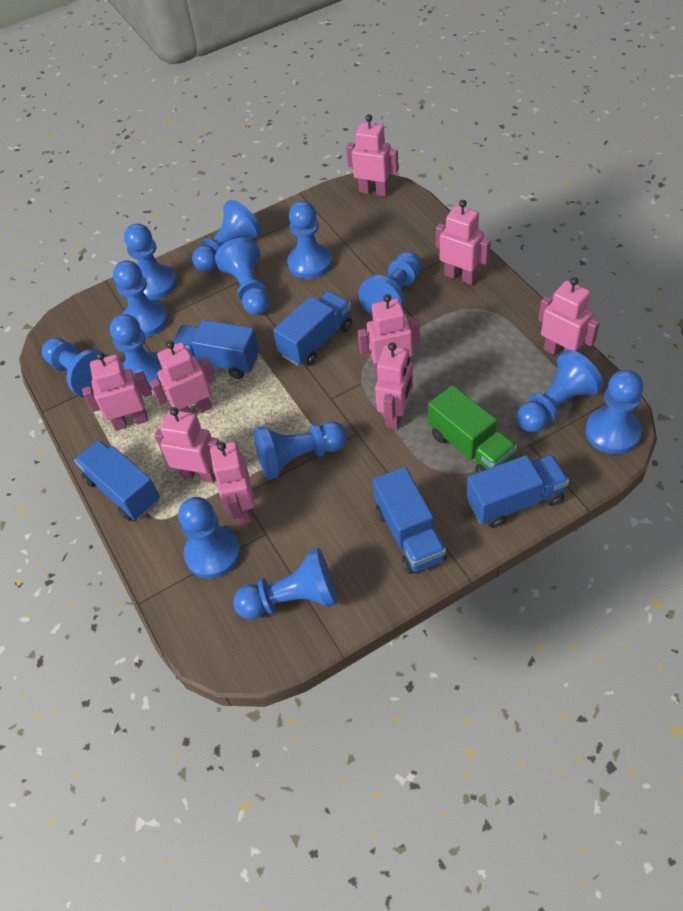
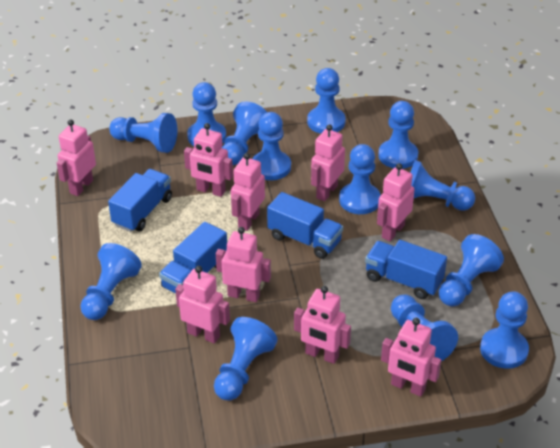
blue truck: 5 -> 4
green truck: 1 -> 0

